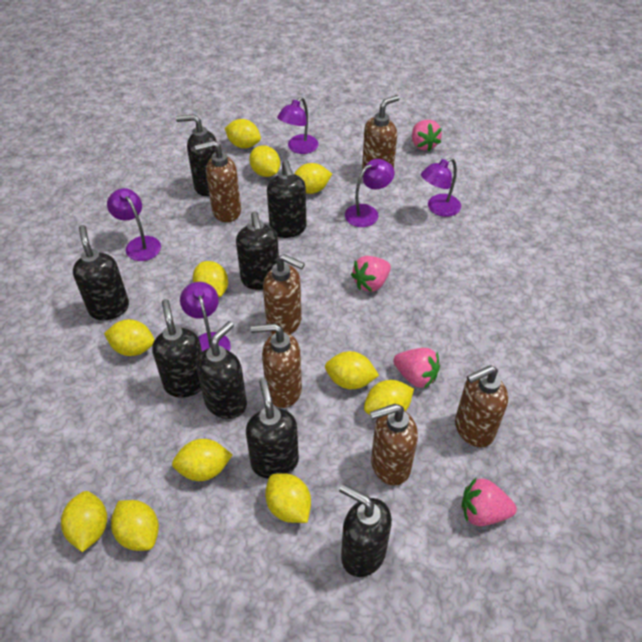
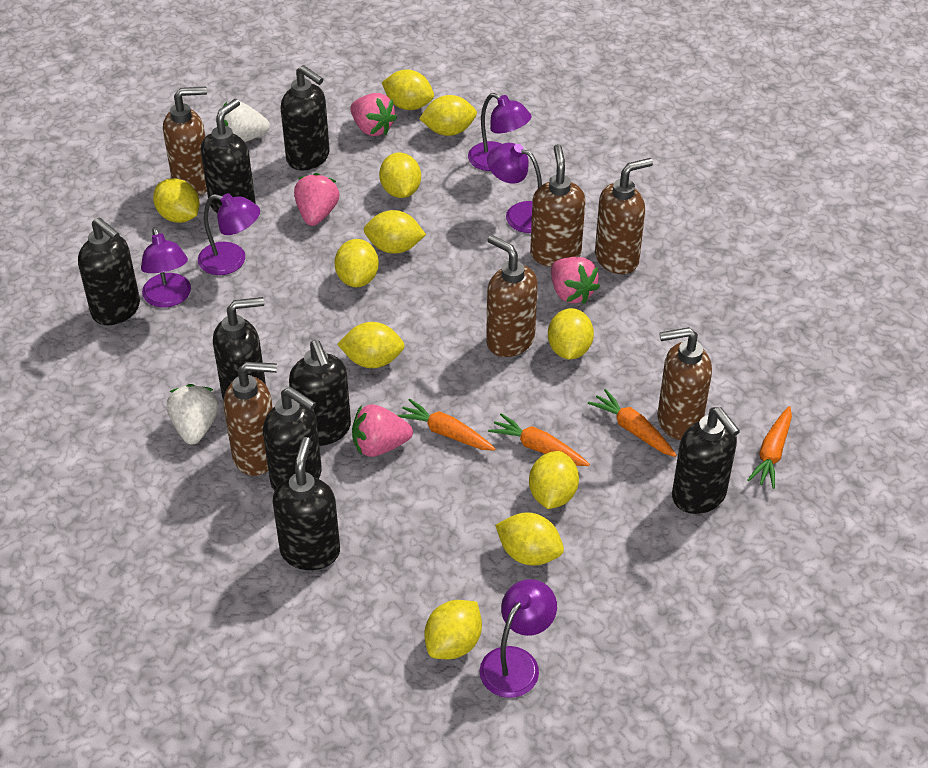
orange carrot: 0 -> 4
white strawberry: 0 -> 2

